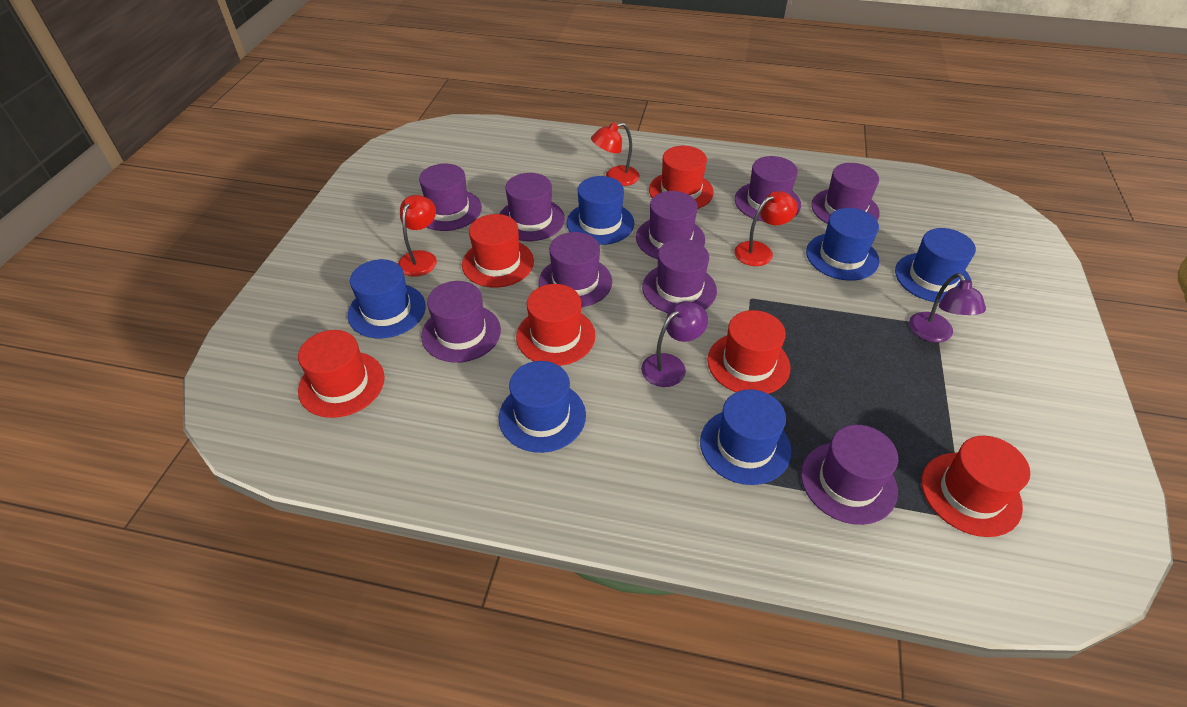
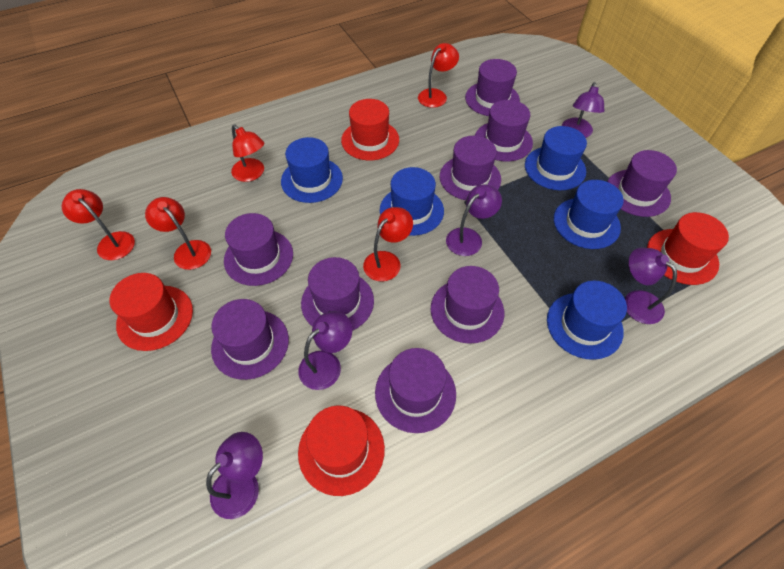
blue hat: 6 -> 5
purple lamp: 2 -> 5
red hat: 6 -> 4
red lamp: 3 -> 5

